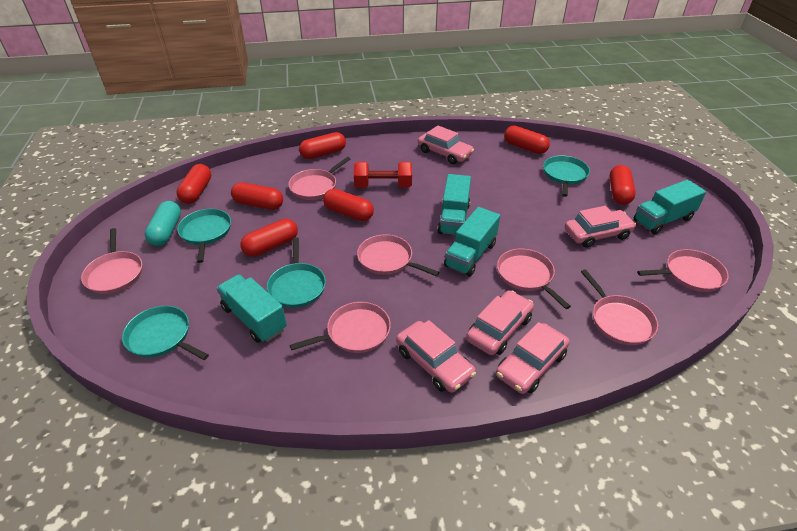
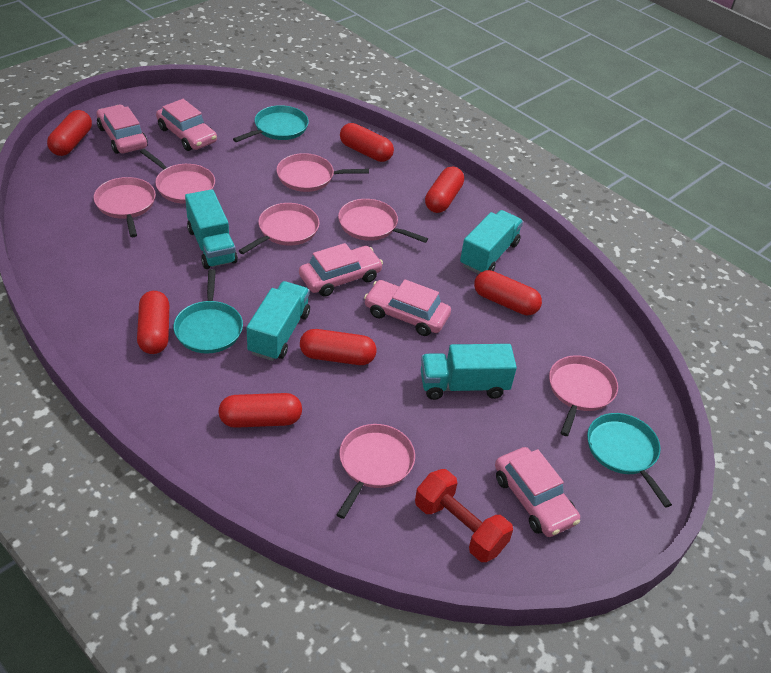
turquoise capsule: 1 -> 0
turquoise pan: 4 -> 3

